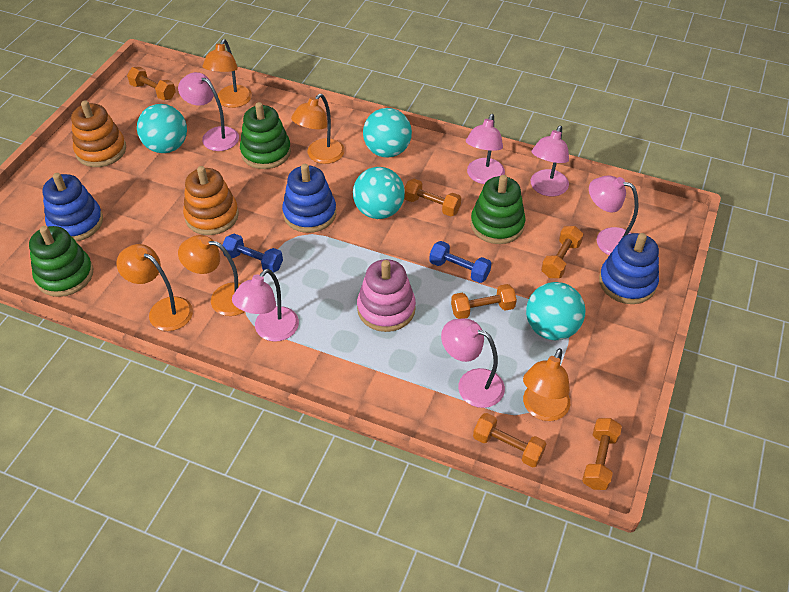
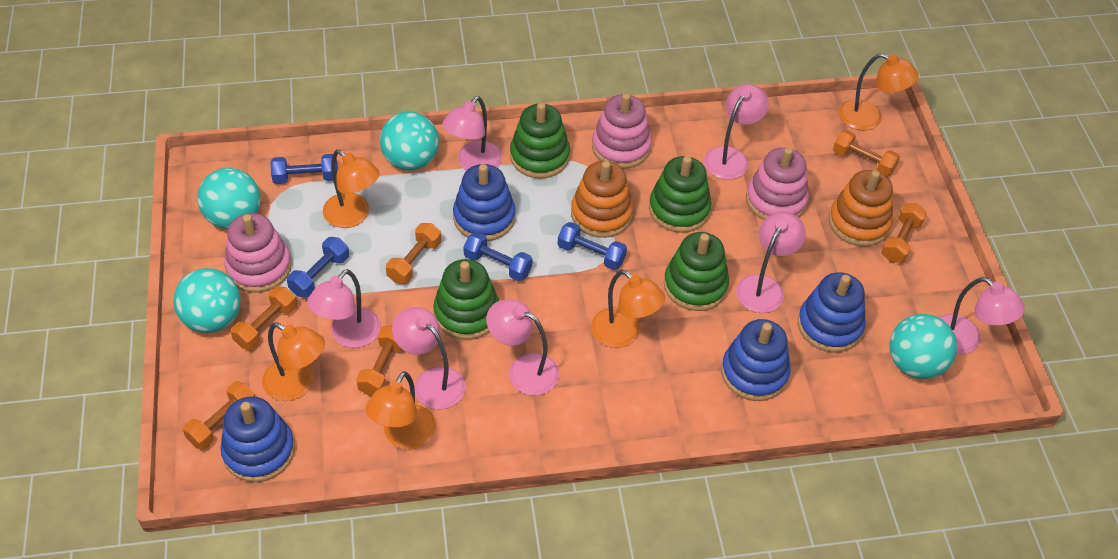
blue dumbbell: 2 -> 4
blue stacking toy: 3 -> 4
green stacking toy: 3 -> 4
pink lamp: 6 -> 7
pink stacking toy: 1 -> 3

